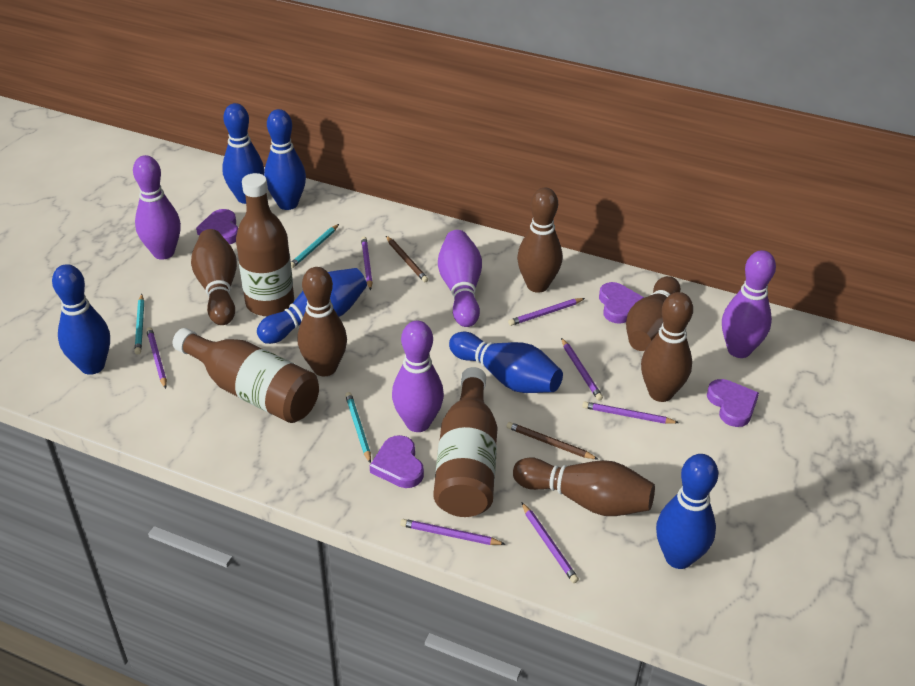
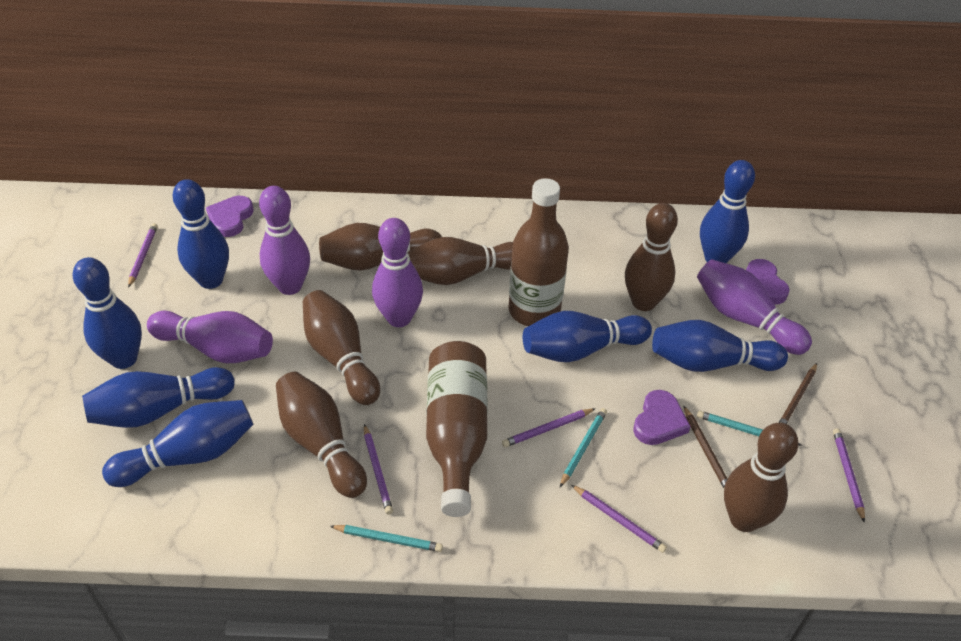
blue bowling pin: 6 -> 7
brown bottle: 3 -> 2
purple heart: 4 -> 3
purple pencil: 7 -> 5

